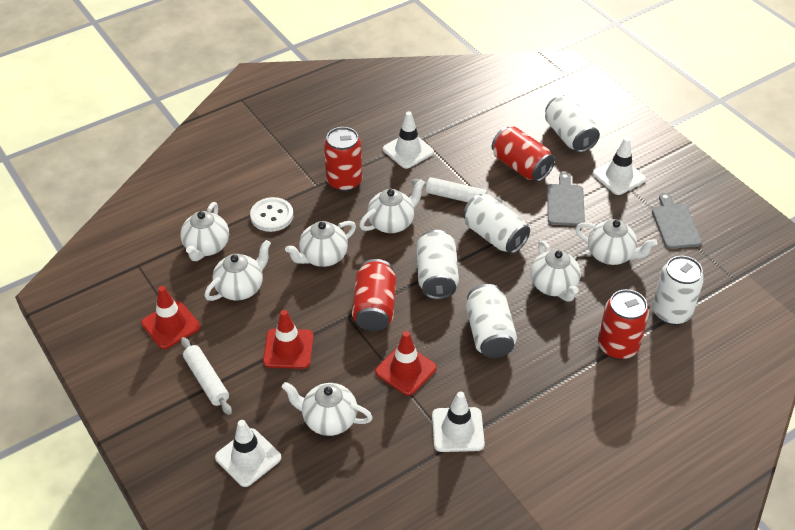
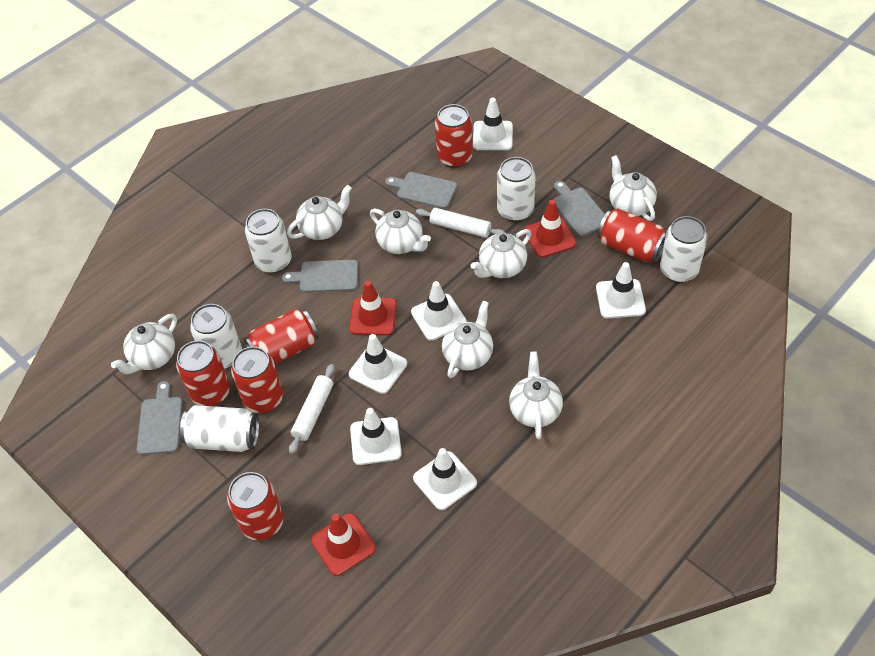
grey cutting board: 2 -> 4
red can: 4 -> 6
white button: 1 -> 0
white traffic cone: 4 -> 6

